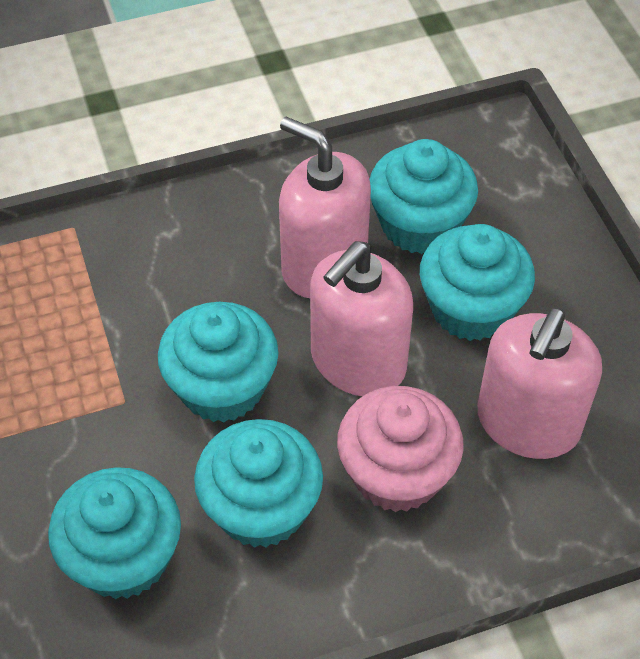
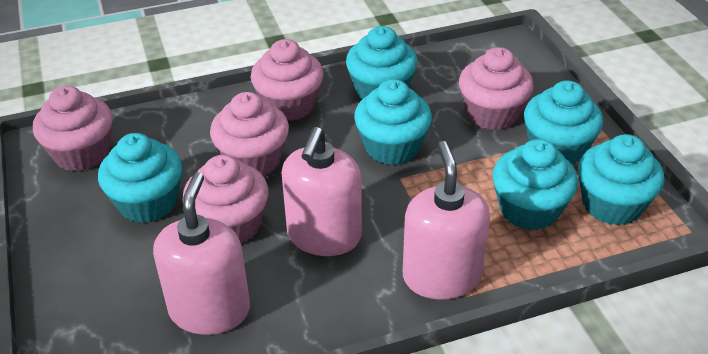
pink cupcake: 1 -> 5
turquoise cupcake: 5 -> 6

